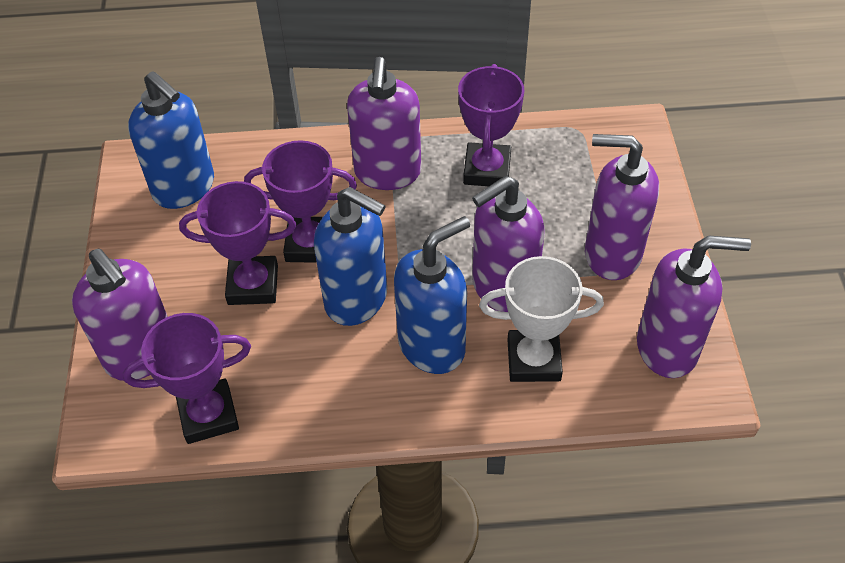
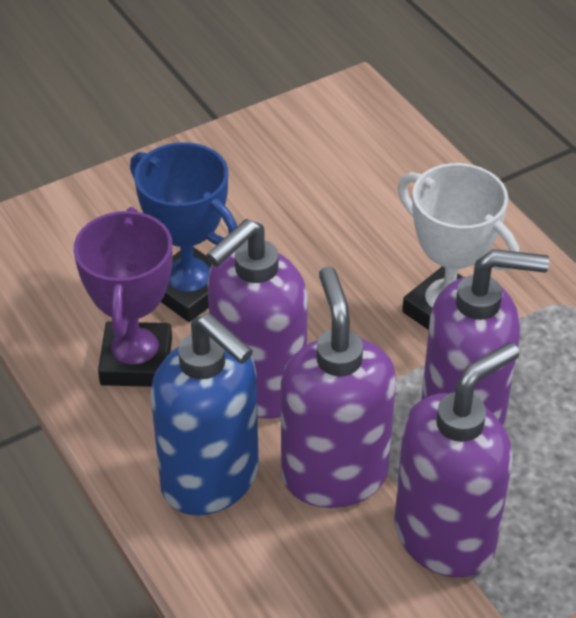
blue soap dispenser: 3 -> 1
blue trophy: 0 -> 1
purple soap dispenser: 5 -> 4
purple trophy: 4 -> 1

